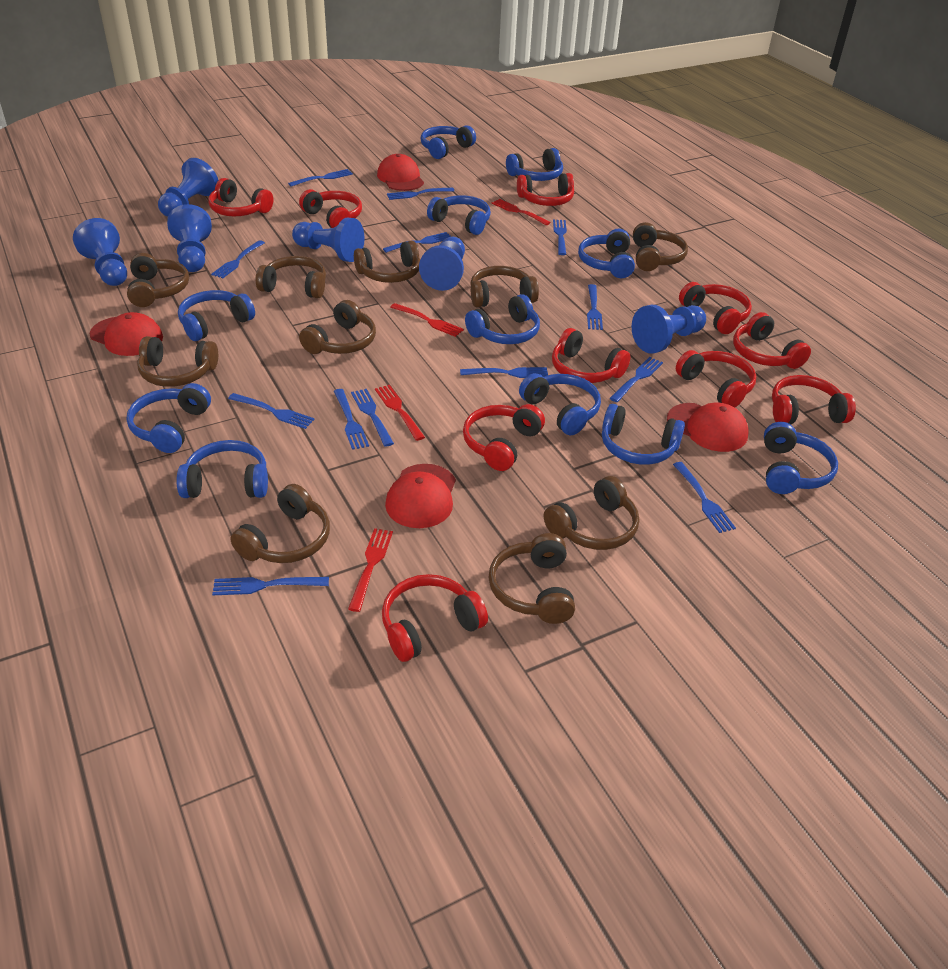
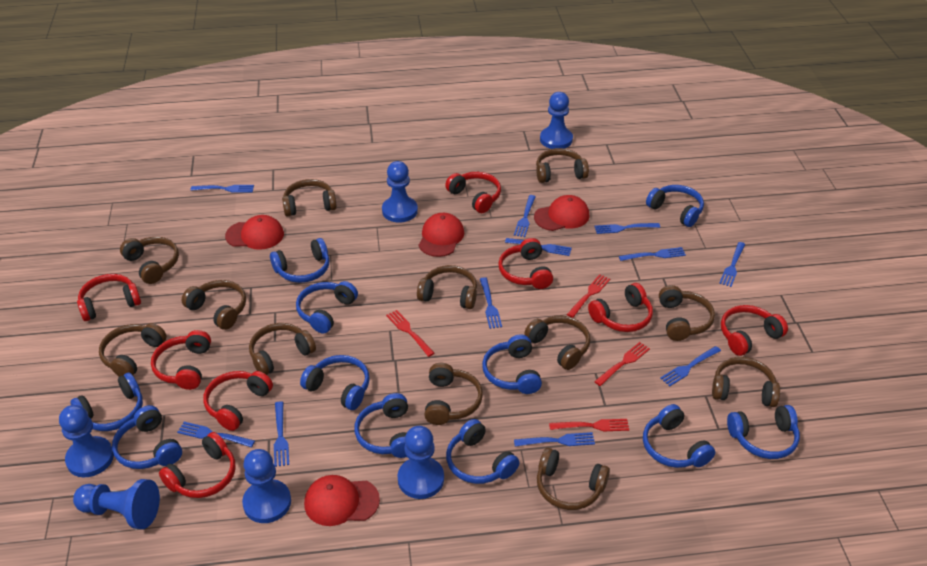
blue fork: 13 -> 11
brown headphones: 10 -> 12
red headphones: 10 -> 8

